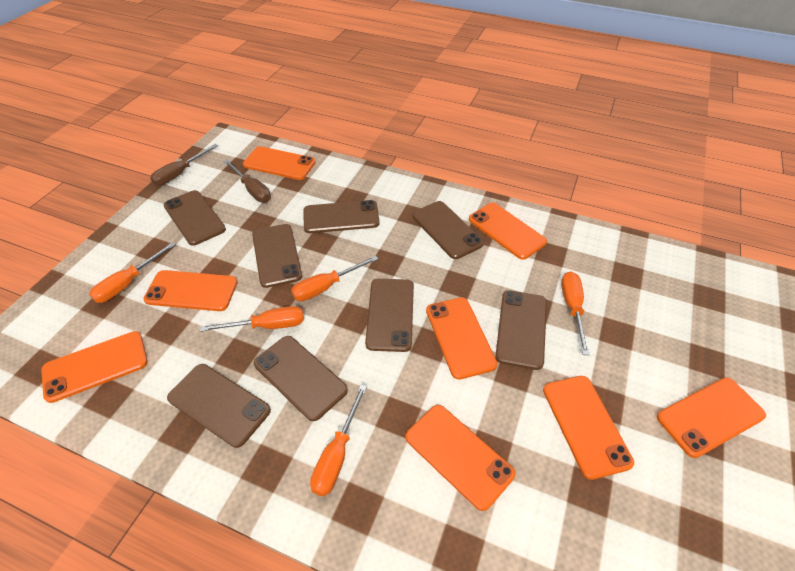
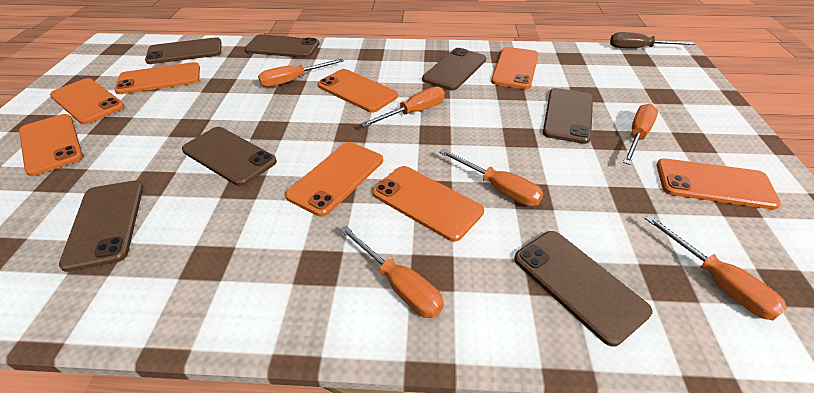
brown phone: 8 -> 7
brown screwdriver: 2 -> 1
orange screwdriver: 5 -> 6

